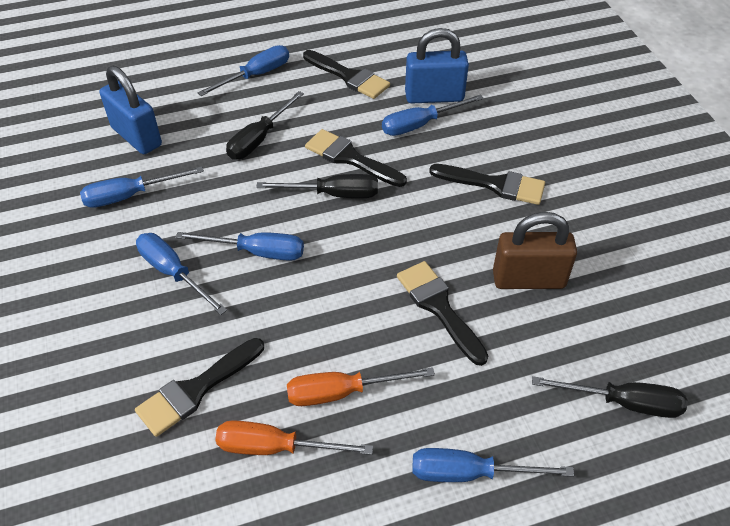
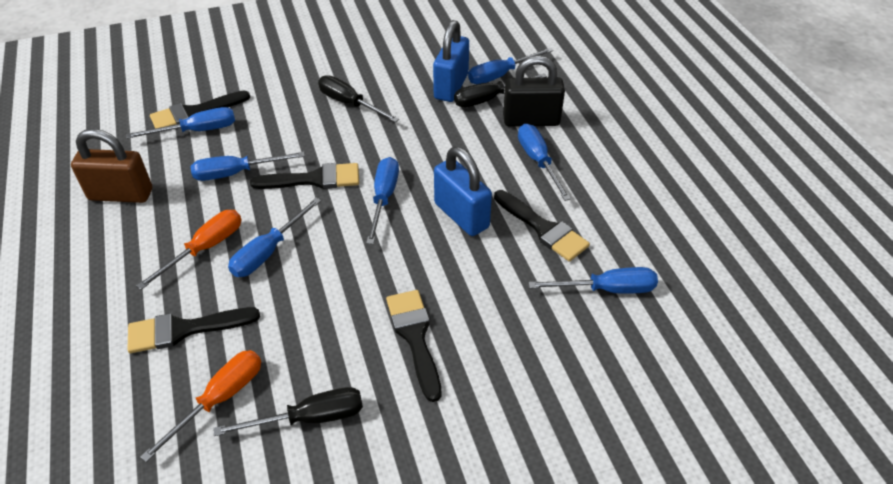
black padlock: 0 -> 1
blue screwdriver: 6 -> 7

